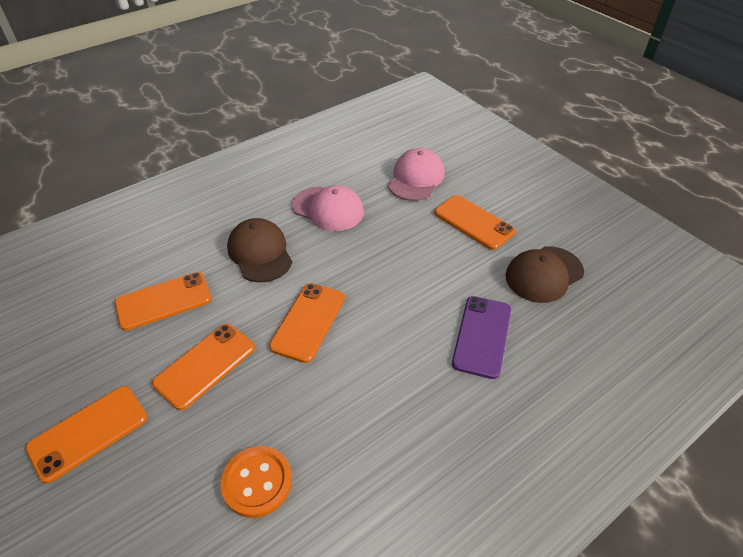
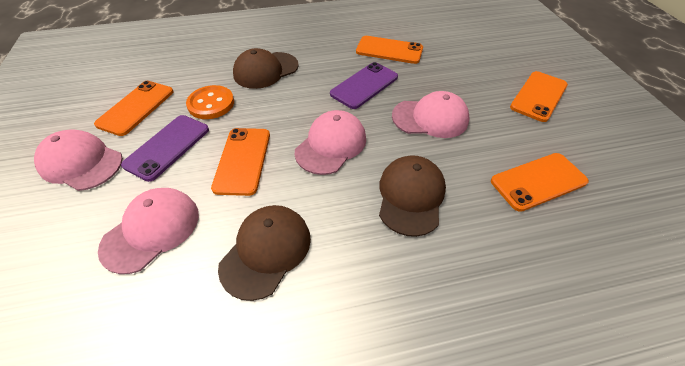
brown cap: 2 -> 3
pink cap: 2 -> 4
purple phone: 1 -> 2

